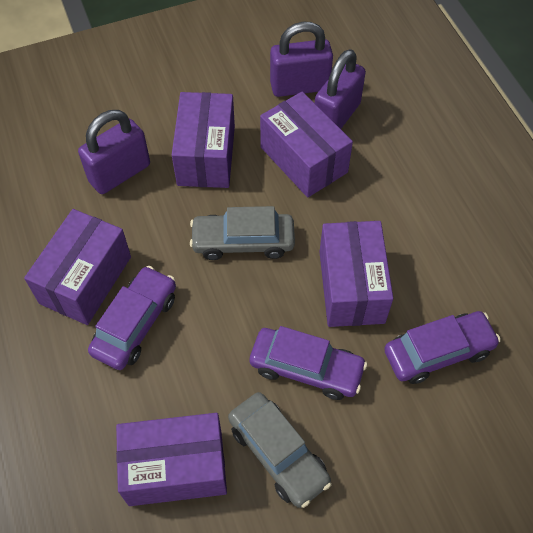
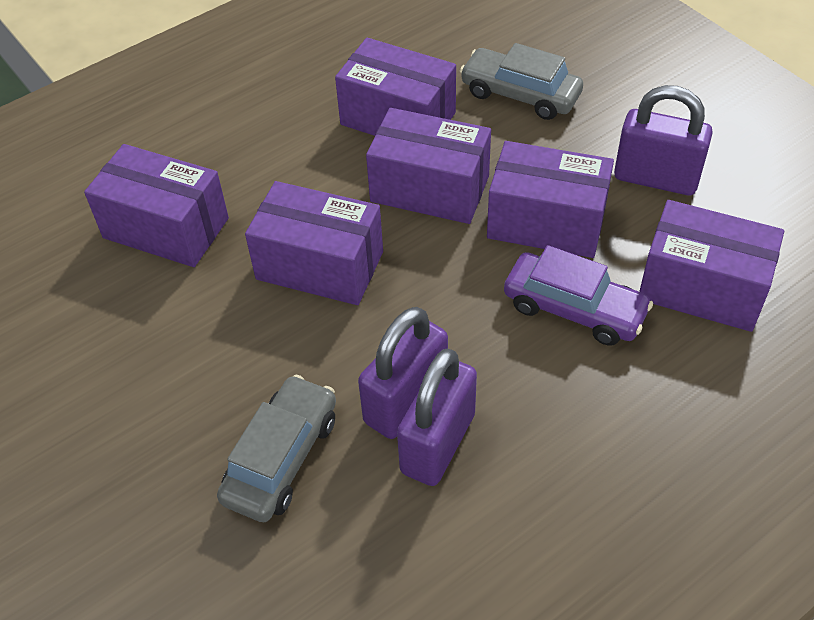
purple box: 5 -> 6
purple car: 3 -> 1

